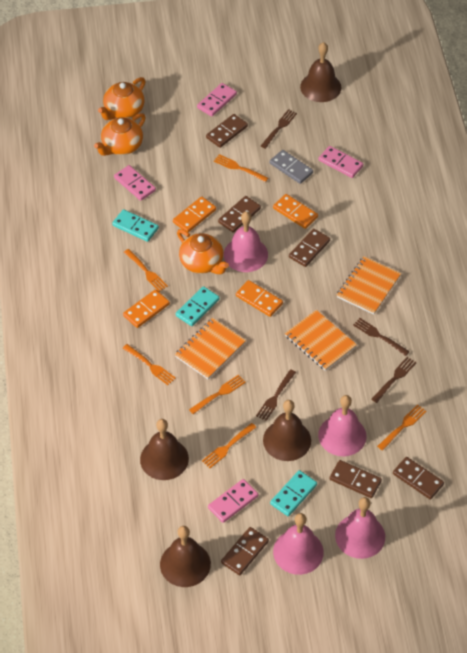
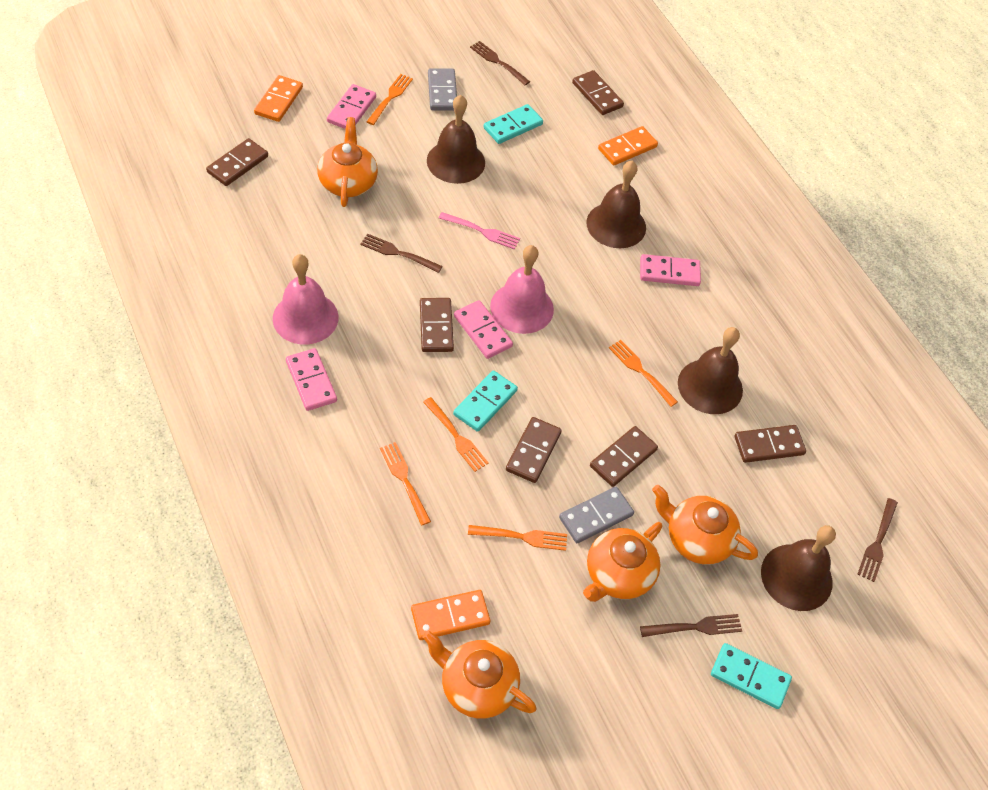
grey domino: 1 -> 2
orange domino: 4 -> 3
orange fork: 6 -> 5
orange notebook: 3 -> 0
orange teapot: 3 -> 4
pink bell: 4 -> 2
pink fork: 0 -> 1

